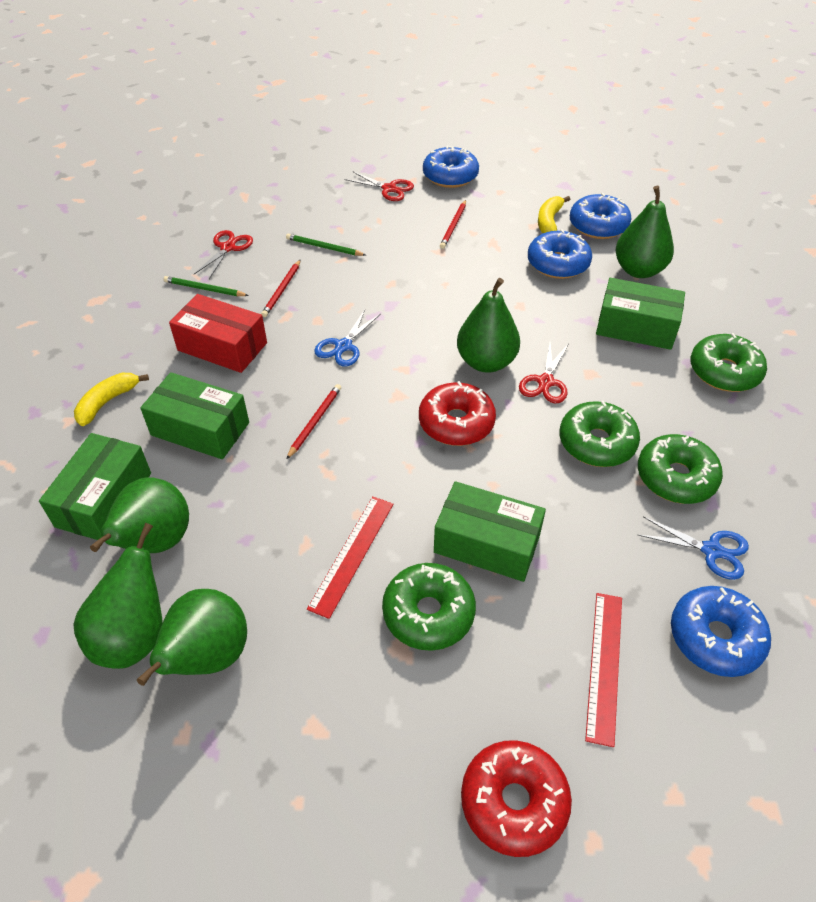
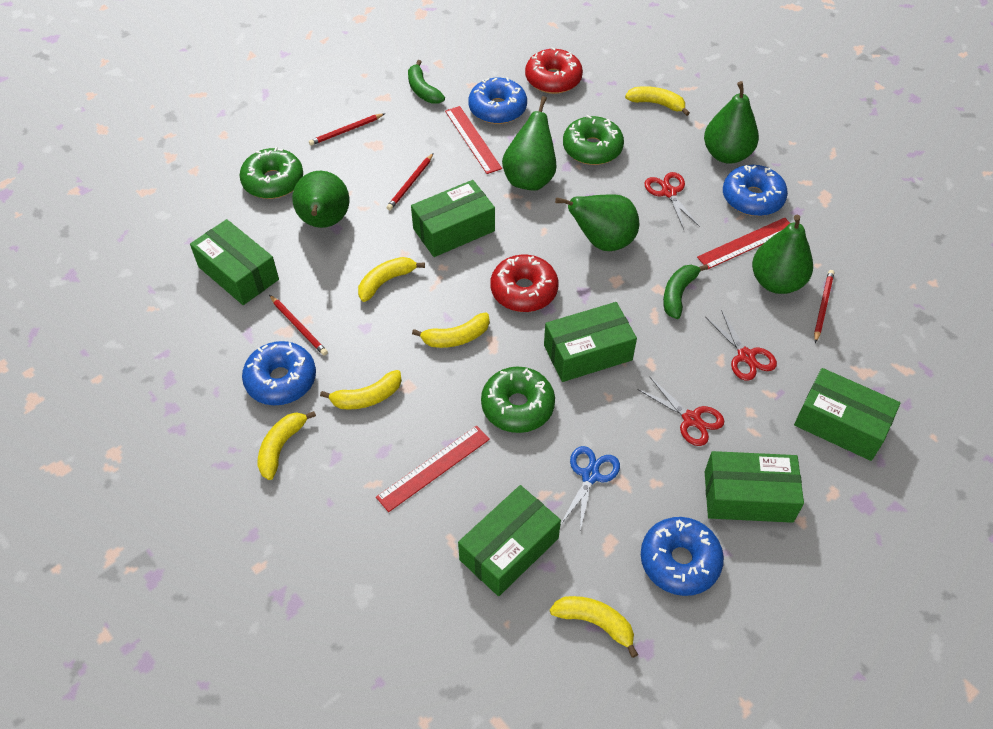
blue scissors: 2 -> 1
green banana: 0 -> 2
green box: 4 -> 6
green donut: 4 -> 3
green pencil: 2 -> 0
red box: 1 -> 0
red pencil: 3 -> 4
red ruler: 2 -> 3
yellow banana: 2 -> 6

